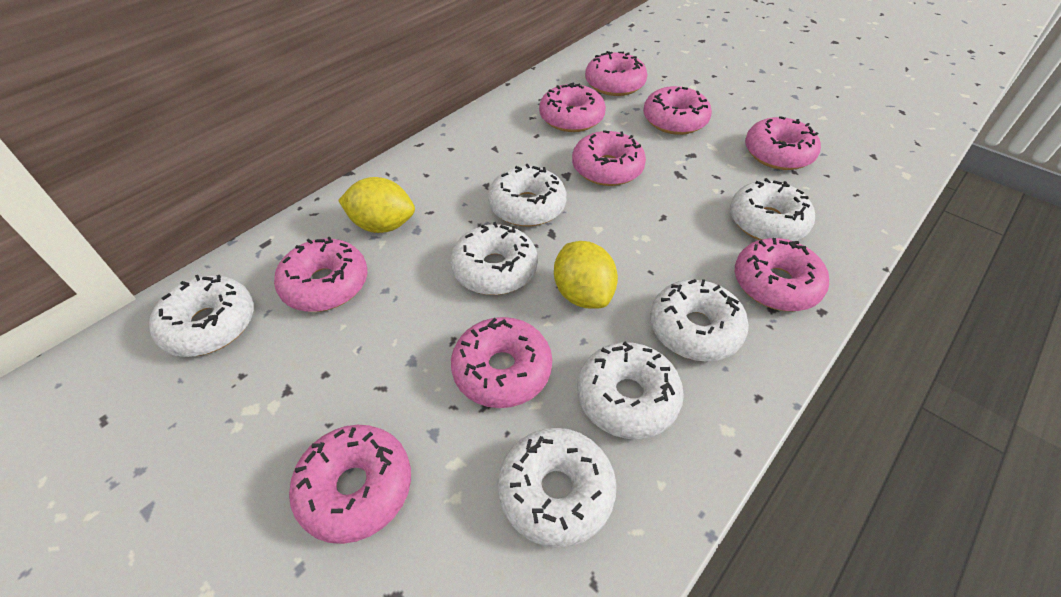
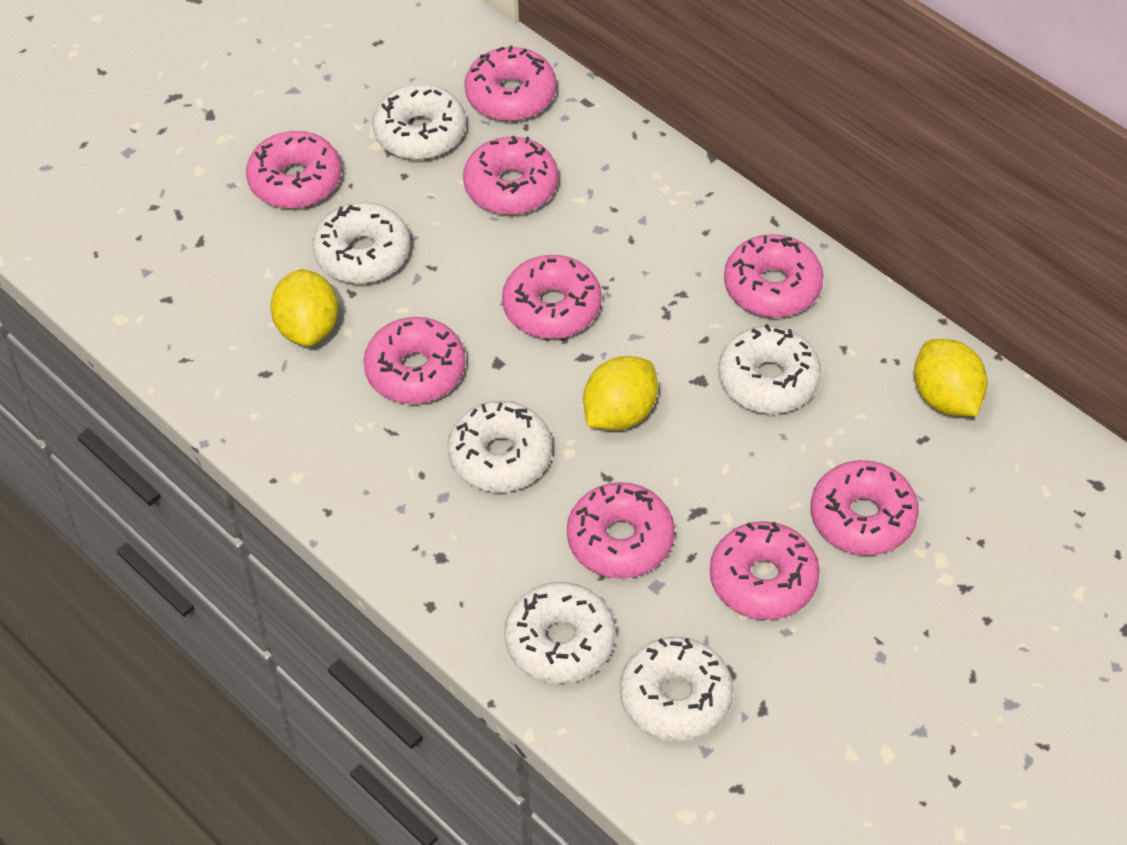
white donut: 7 -> 6
yellow lemon: 2 -> 3

